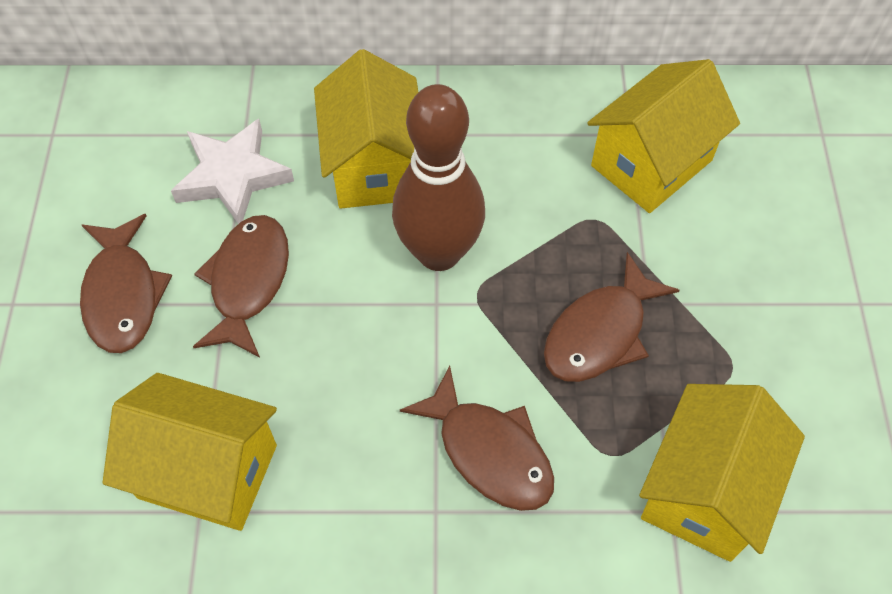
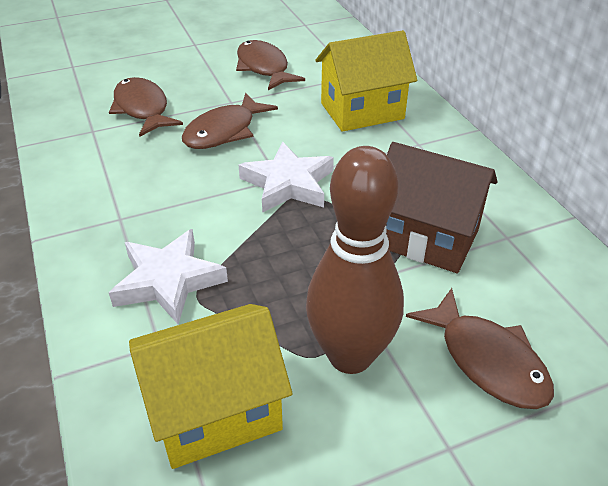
brown house: 0 -> 1
white star: 1 -> 2
yellow house: 4 -> 2

